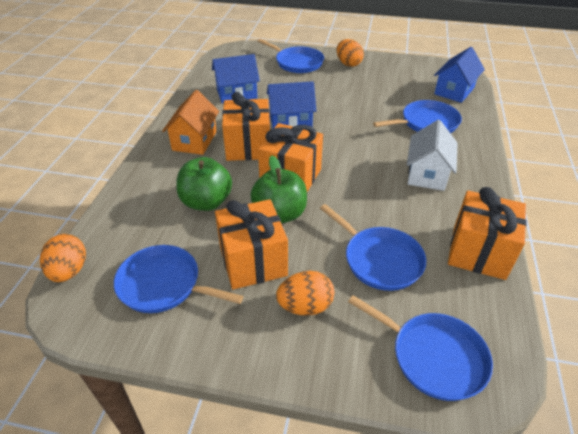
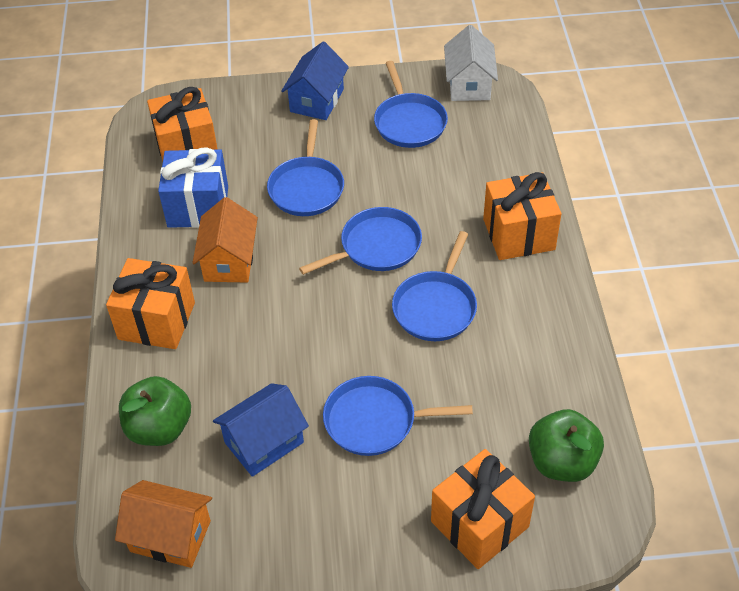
blue gift: 0 -> 1
blue house: 3 -> 2
orange egg: 3 -> 0
orange house: 1 -> 2

